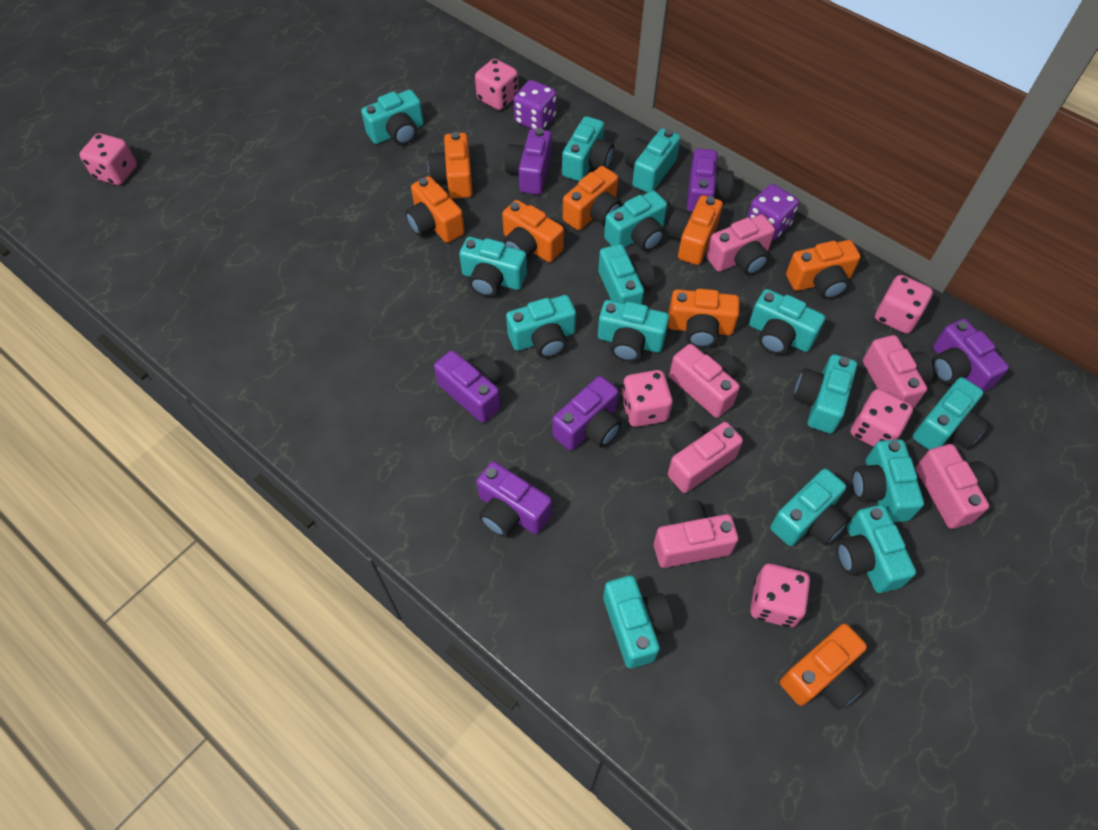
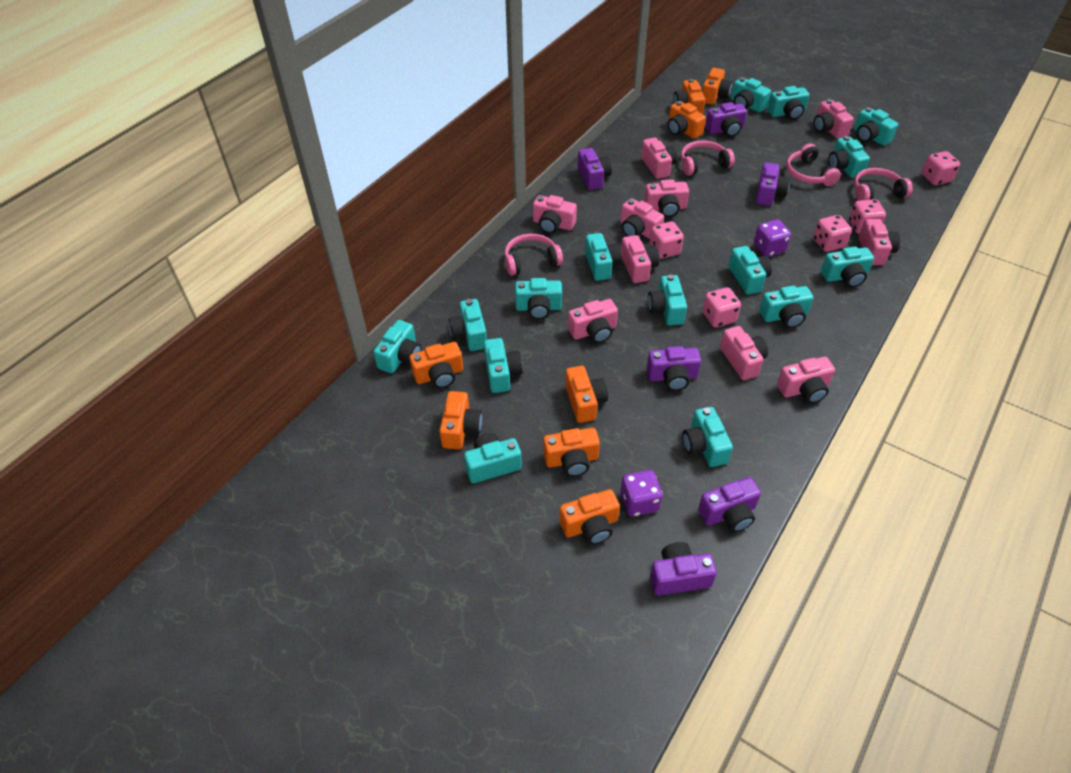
pink camera: 6 -> 10
pink dice: 6 -> 5
pink headphones: 0 -> 4

